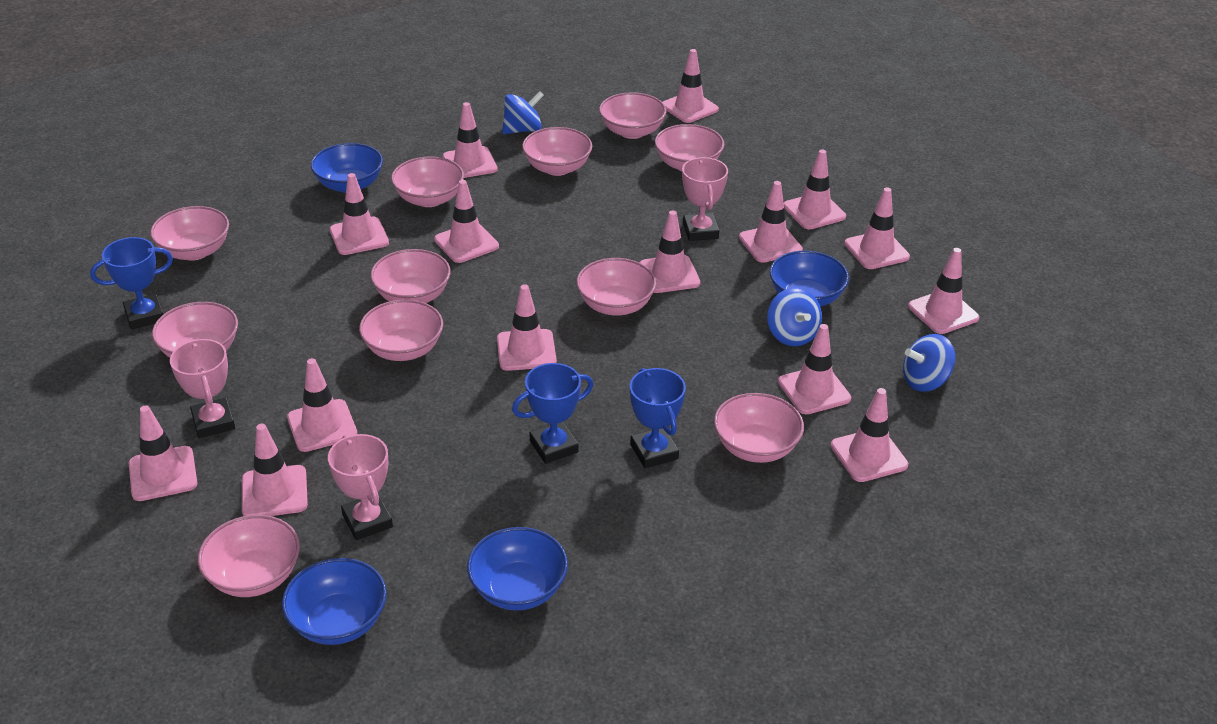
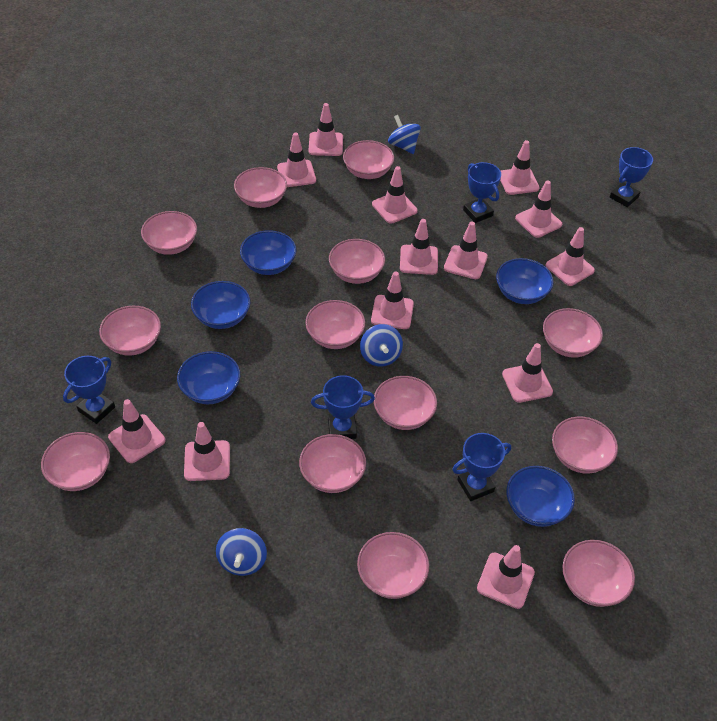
blue bowl: 4 -> 5
blue trophy: 3 -> 5
pink bowl: 11 -> 13
pink traffic cone: 15 -> 13
pink trophy: 3 -> 0

